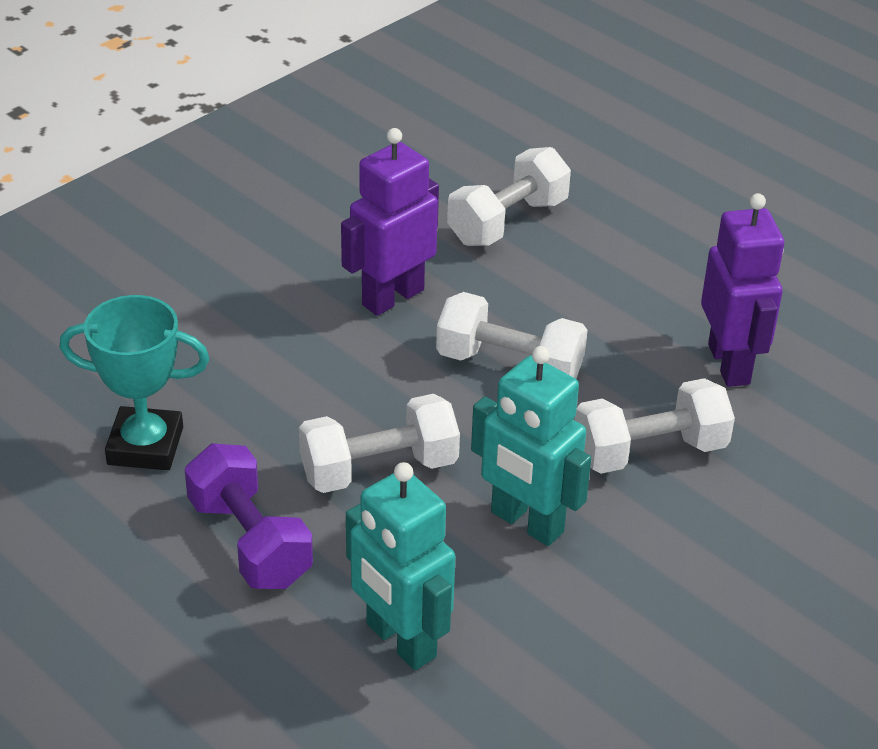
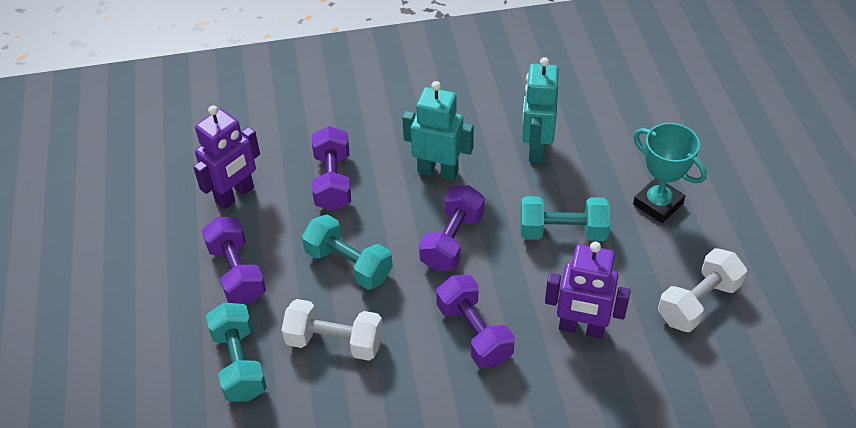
purple dumbbell: 1 -> 4
turquoise dumbbell: 0 -> 3
white dumbbell: 4 -> 2

